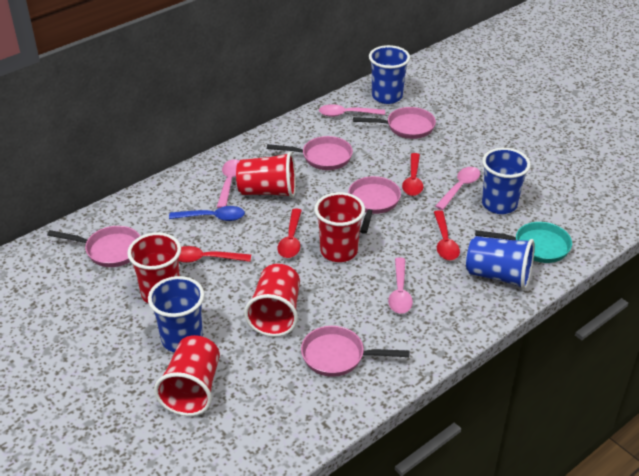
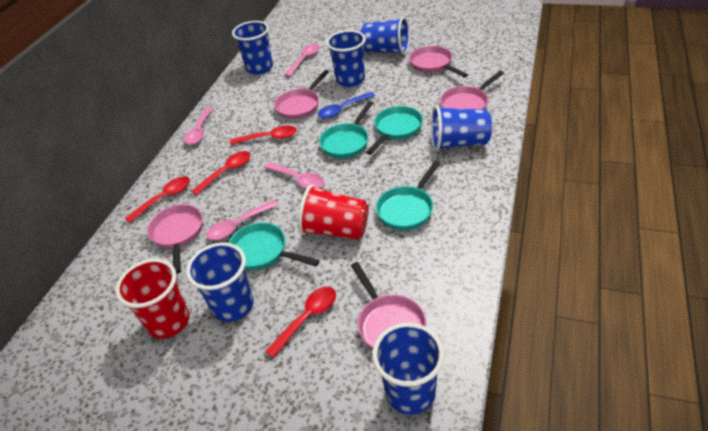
blue cup: 4 -> 6
red cup: 5 -> 2
turquoise pan: 1 -> 4

